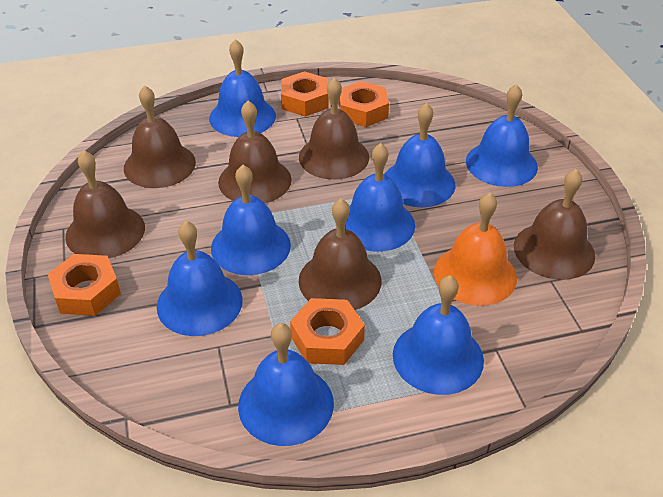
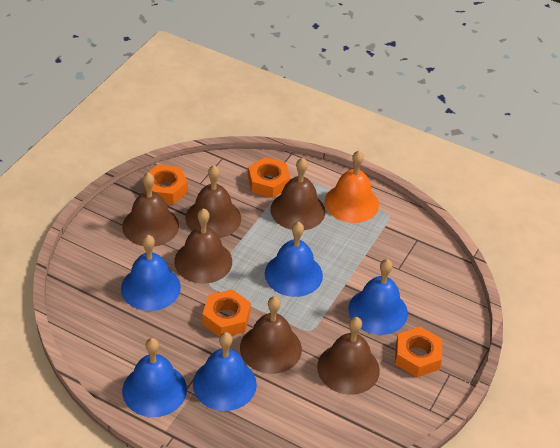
blue bell: 8 -> 5

